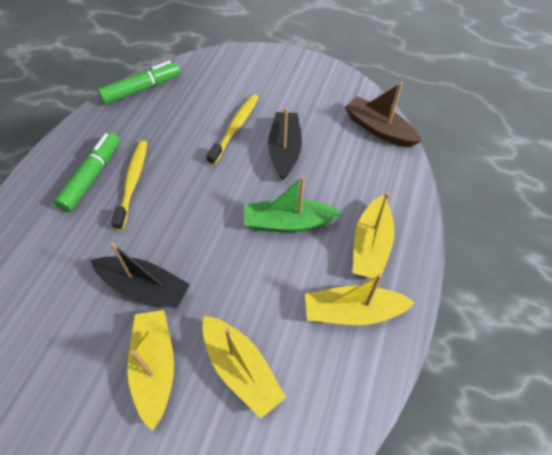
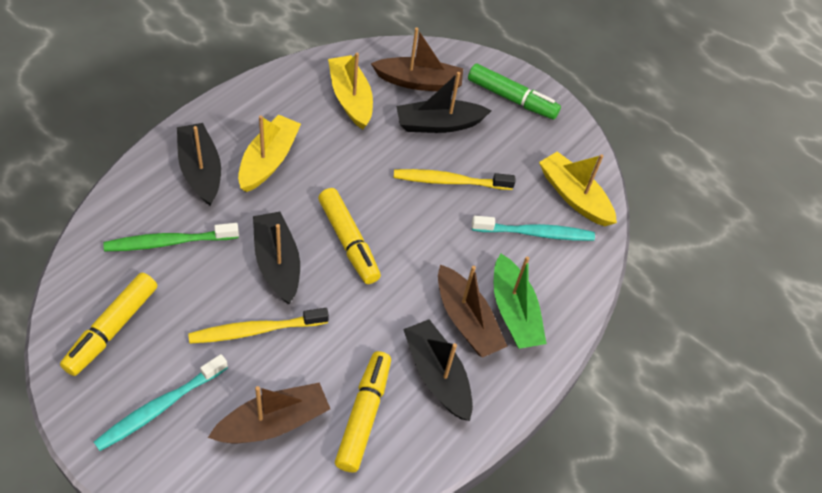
black boat: 2 -> 4
brown boat: 1 -> 3
green marker: 2 -> 1
green toothbrush: 0 -> 1
turquoise toothbrush: 0 -> 2
yellow boat: 4 -> 3
yellow marker: 0 -> 3

